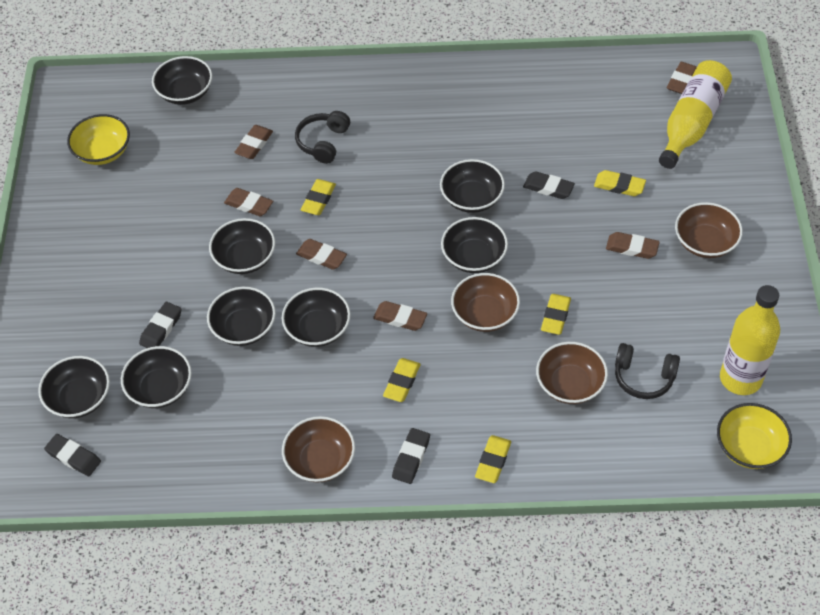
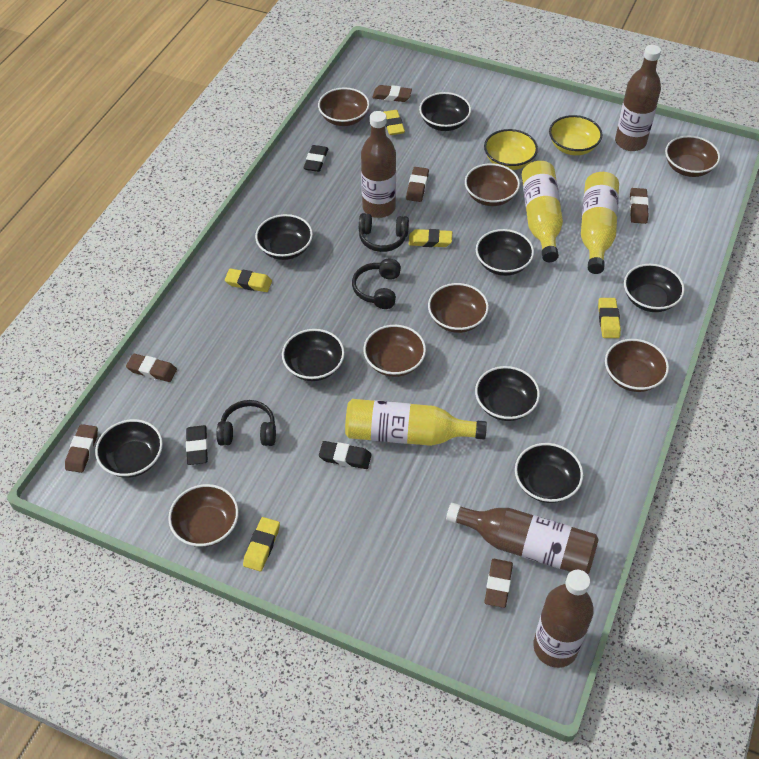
black eraser: 4 -> 3
black headphones: 2 -> 3
brown bottle: 0 -> 4
brown bowl: 4 -> 7
yellow bottle: 2 -> 3

